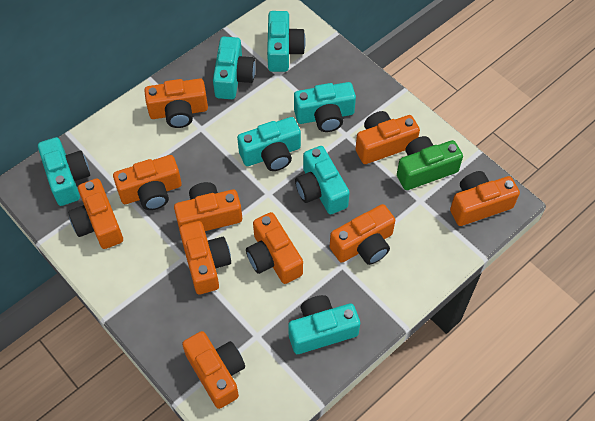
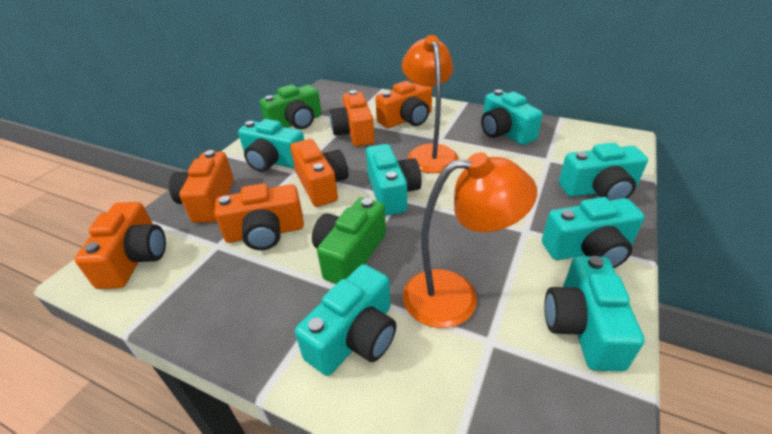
green camera: 1 -> 2
orange camera: 10 -> 6
orange lamp: 0 -> 2

